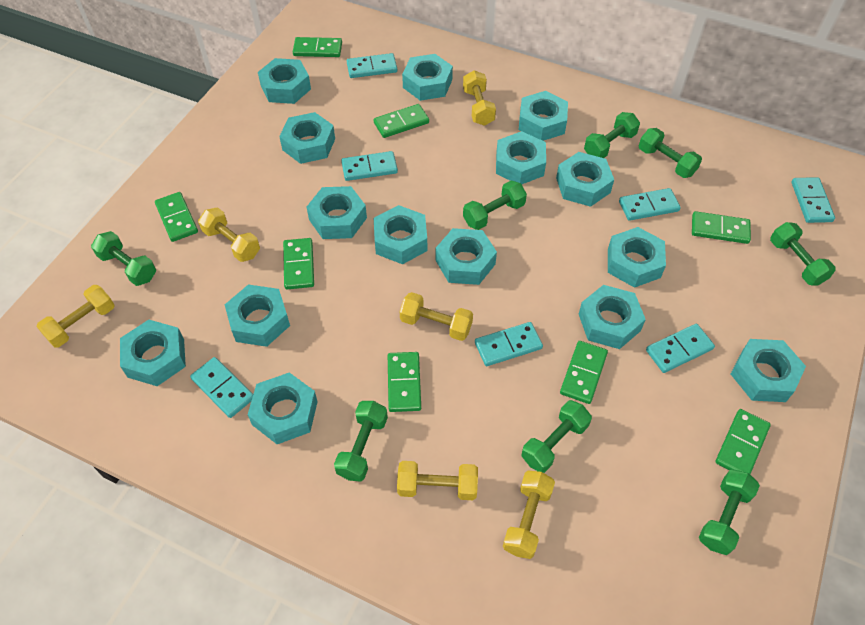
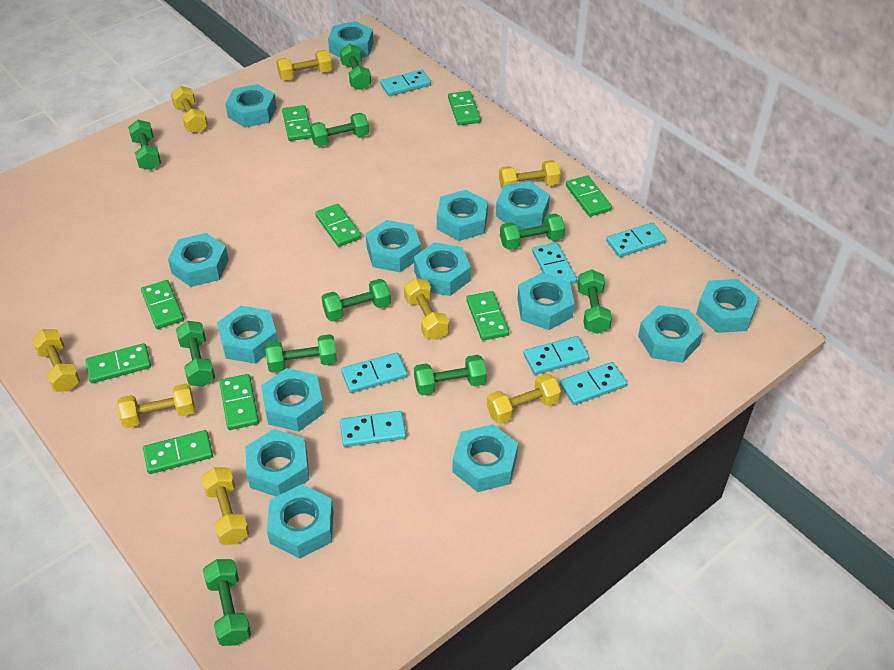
green domino: 8 -> 9
green dumbbell: 8 -> 10
yellow dumbbell: 6 -> 8

